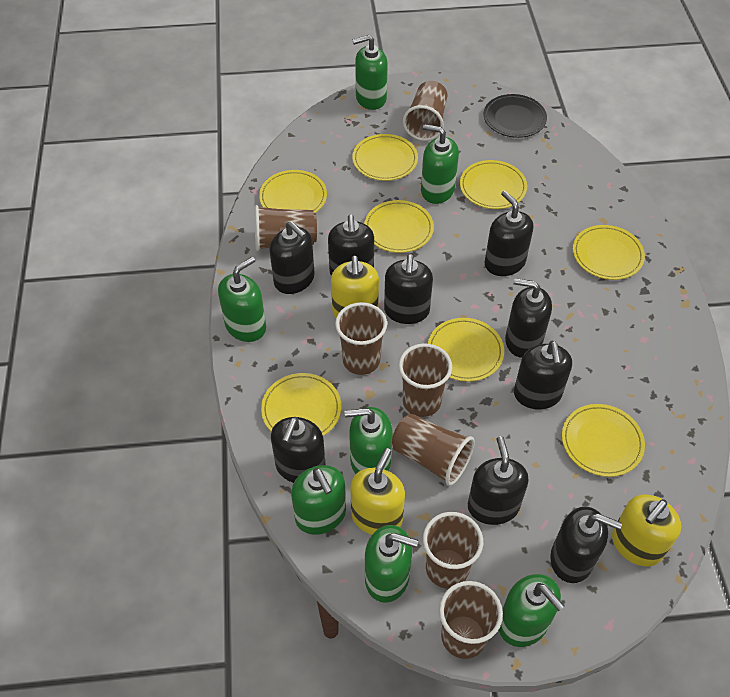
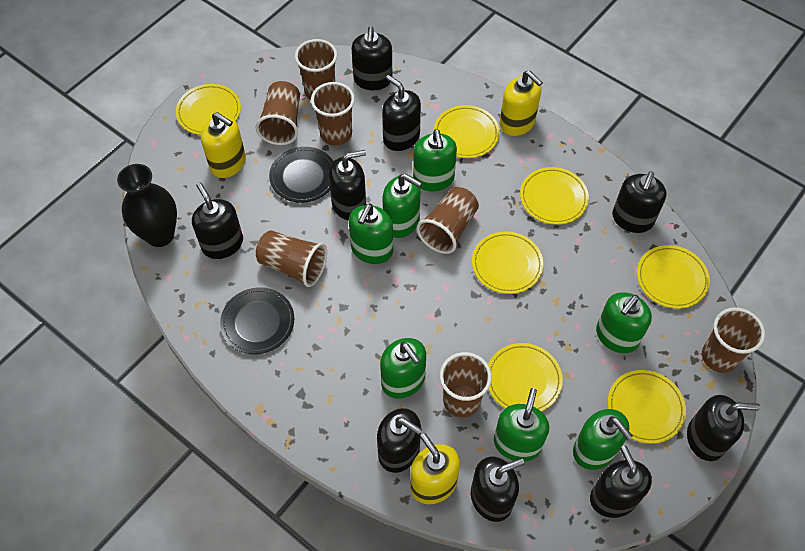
black plate: 1 -> 2
black vase: 0 -> 1
yellow plate: 8 -> 7

